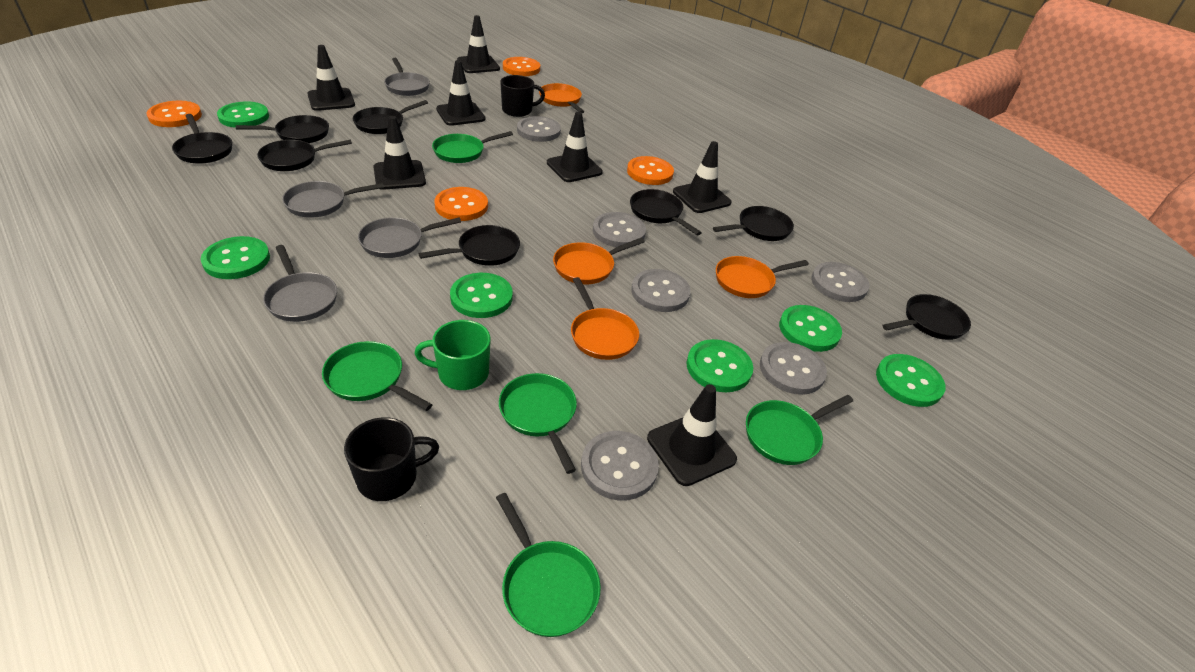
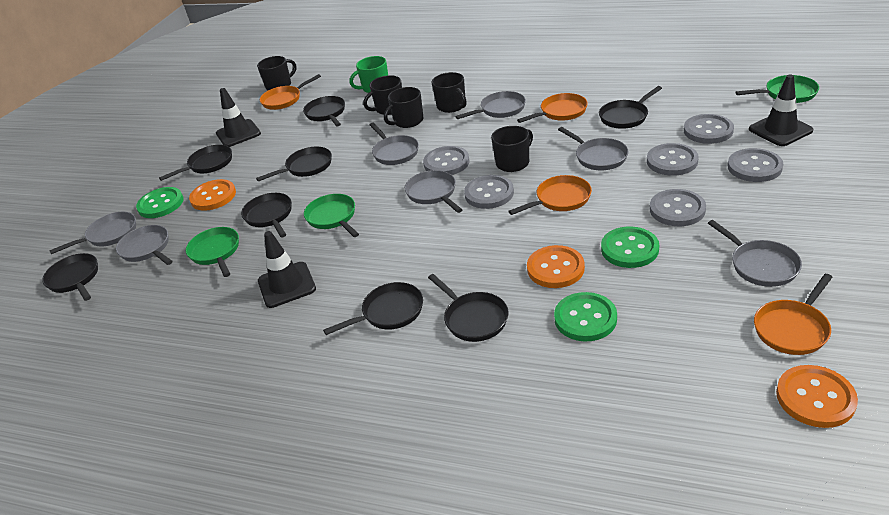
black mug: 2 -> 5
black traffic cone: 7 -> 3
green button: 6 -> 3
green pan: 5 -> 3
grey pan: 4 -> 7
orange button: 4 -> 3

